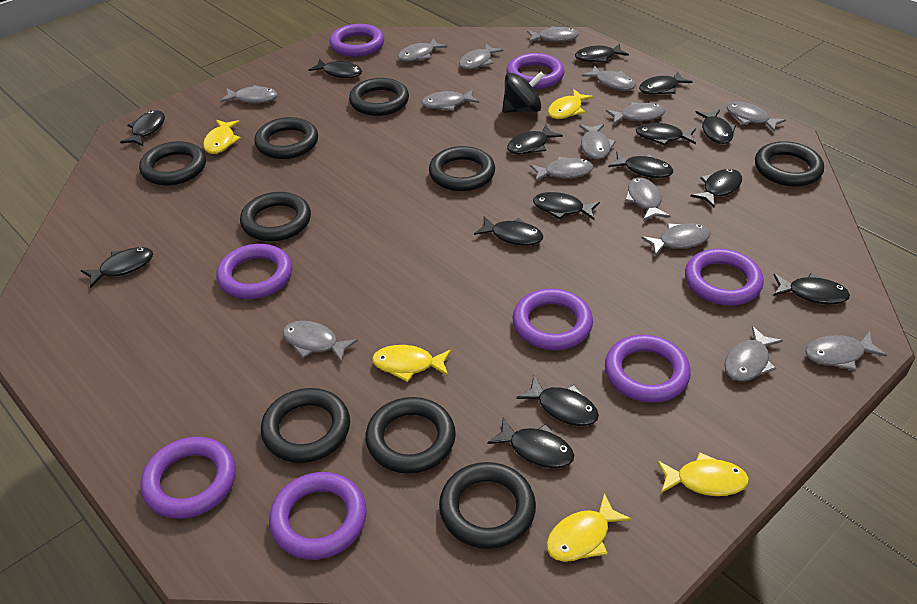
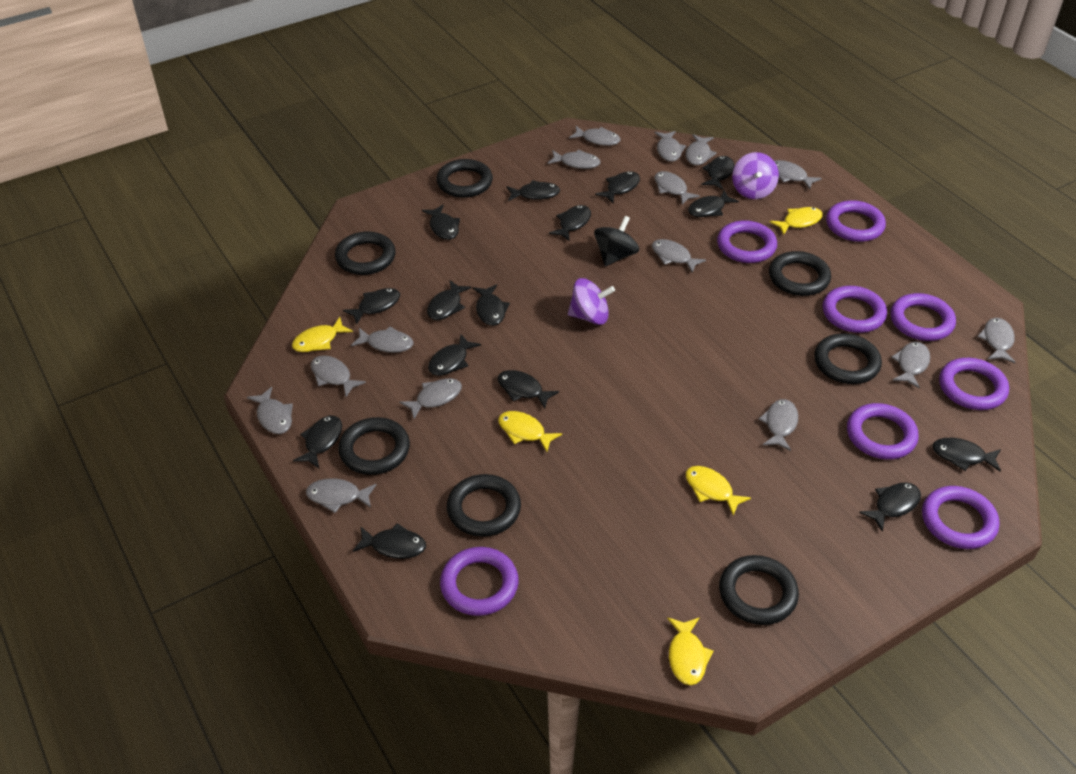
black ring: 9 -> 7
purple spinning top: 0 -> 2

